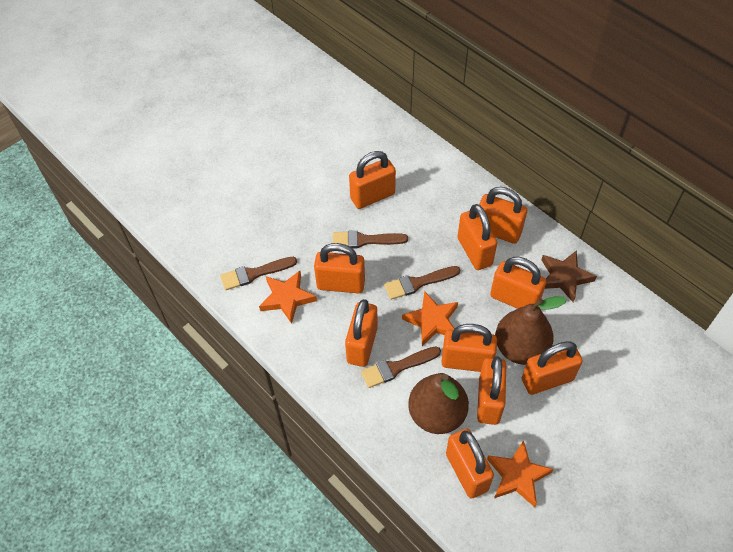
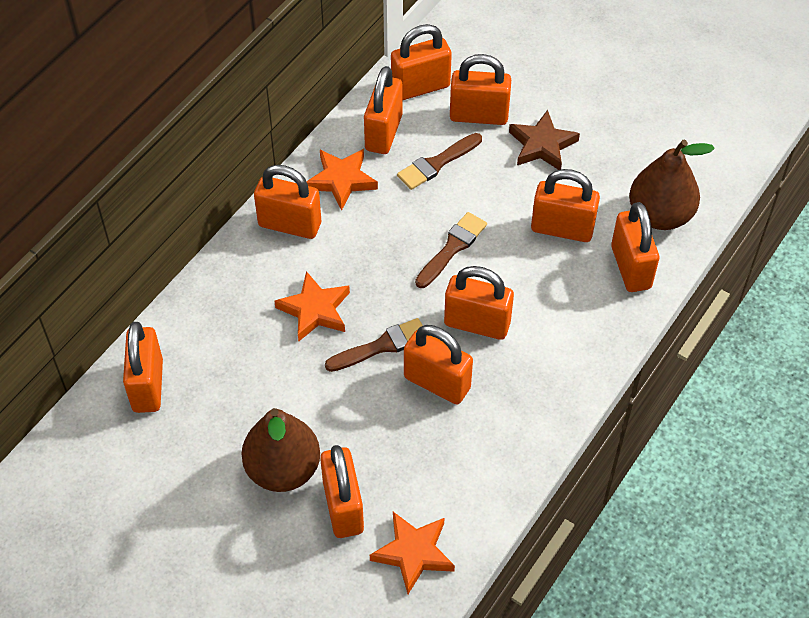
brown brush: 4 -> 3

